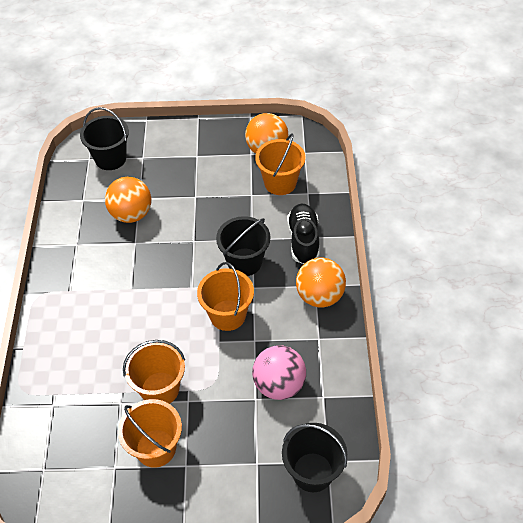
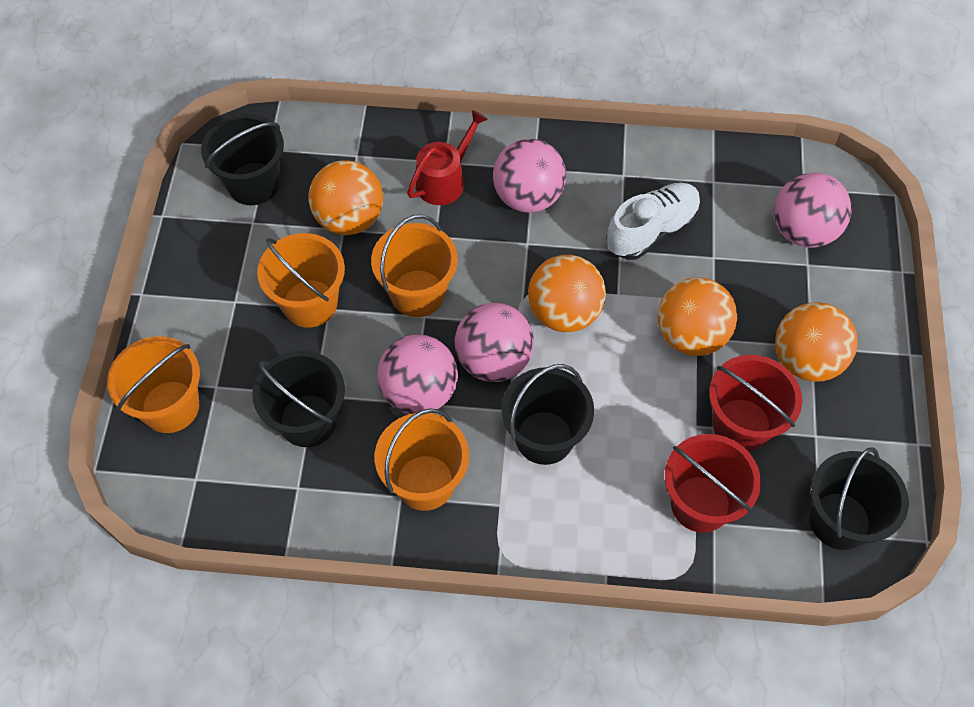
black bucket: 3 -> 4
black shoe: 1 -> 0
orange ball: 3 -> 4
pink ball: 1 -> 4
red bucket: 0 -> 2
red watering can: 0 -> 1
white shoe: 0 -> 1

